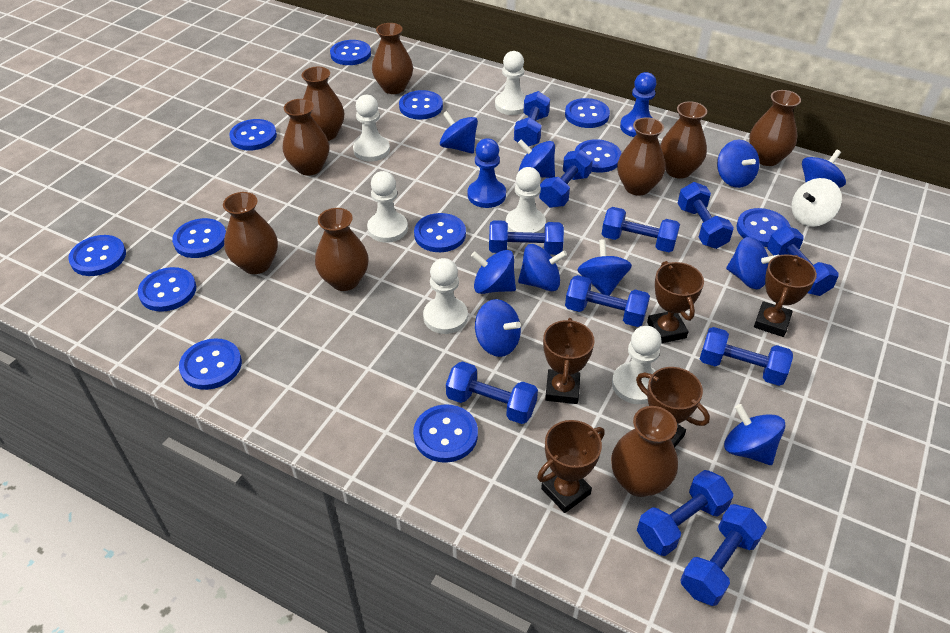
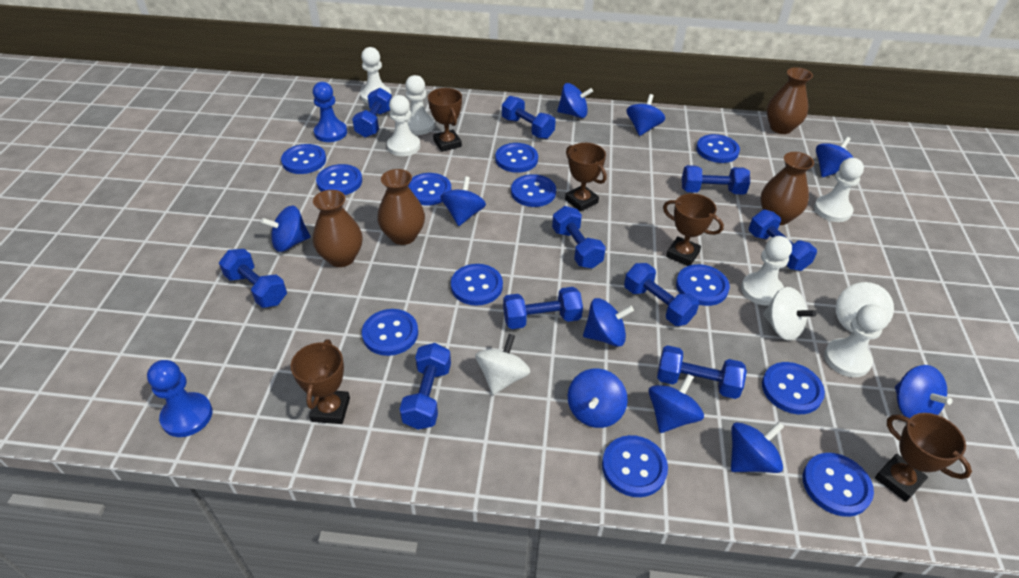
blue dumbbell: 11 -> 10
brown vase: 9 -> 4
white spinning top: 1 -> 3

